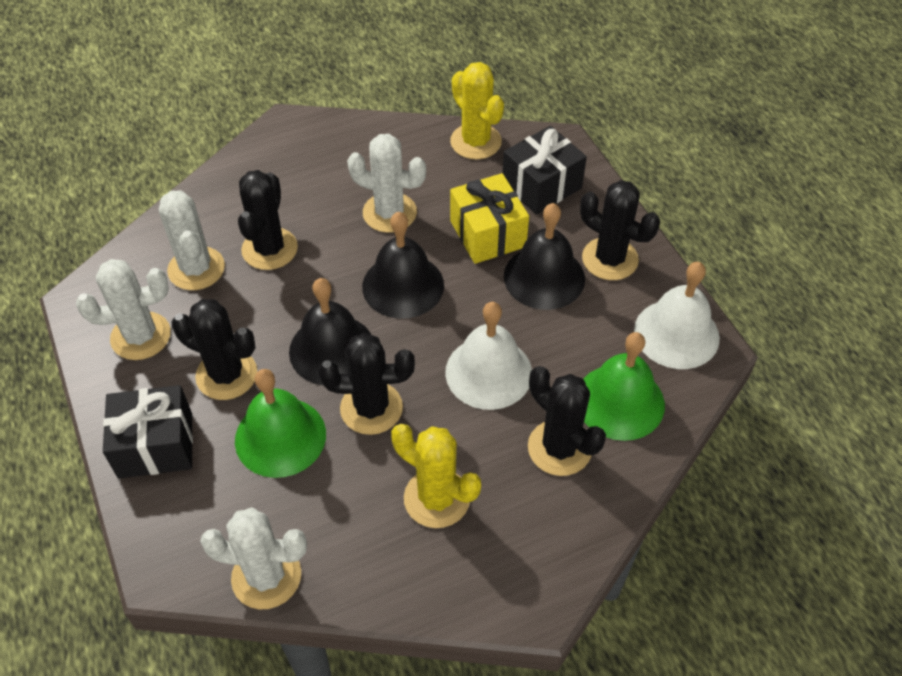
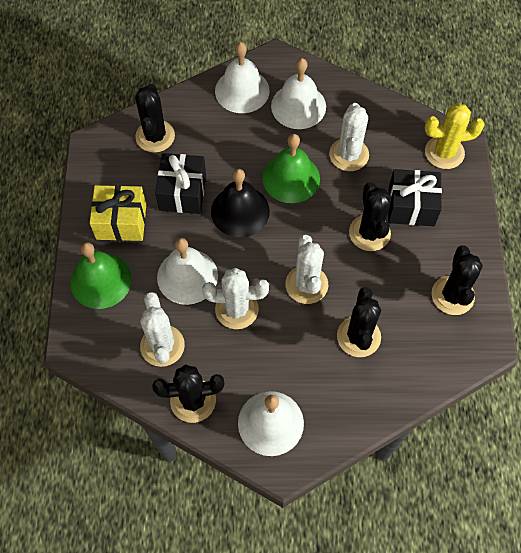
black bell: 3 -> 1
white bell: 2 -> 4
yellow cactus: 2 -> 1

